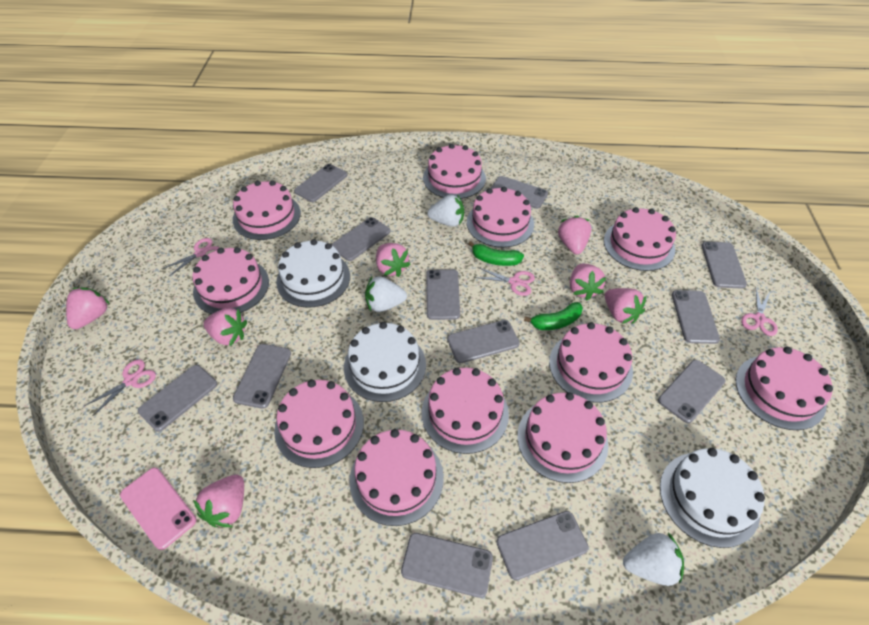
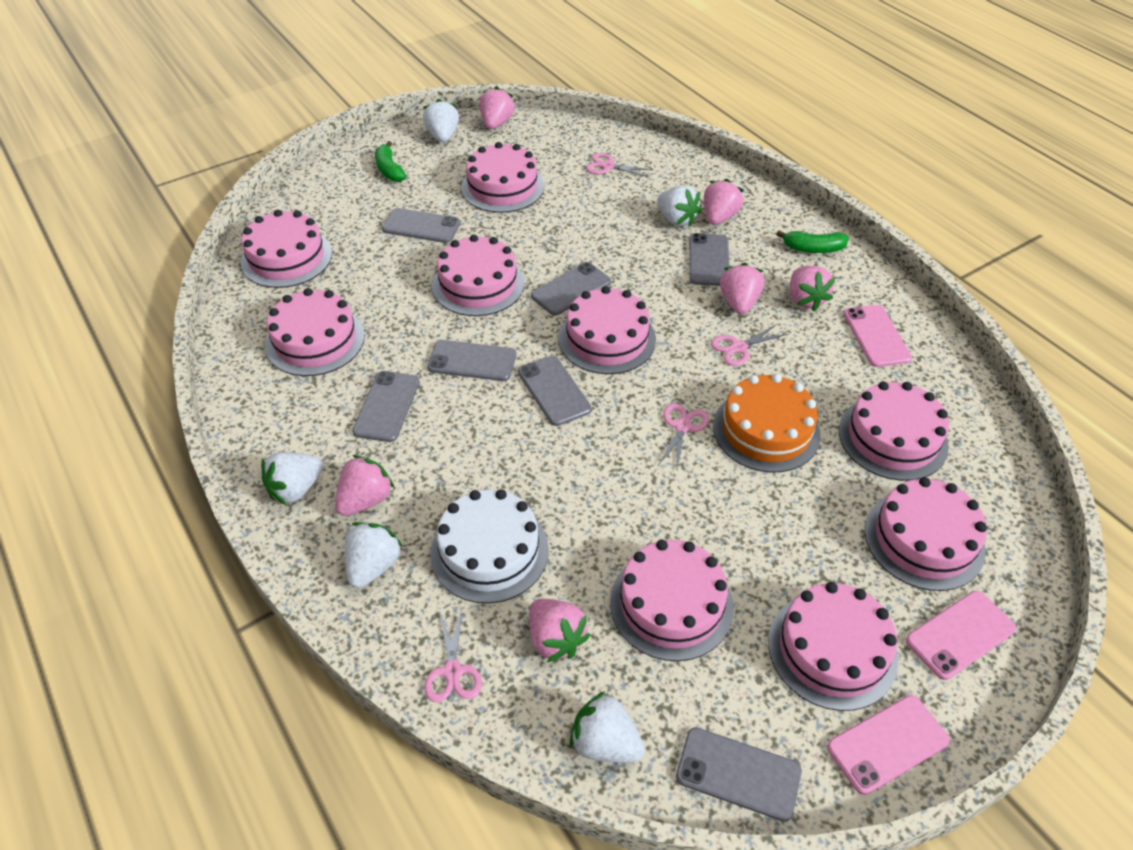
grey phone: 12 -> 7
orange cake: 0 -> 1
pink cake: 11 -> 9
pink phone: 1 -> 3
pink strawberry: 7 -> 6
white cake: 3 -> 1
white strawberry: 3 -> 5

